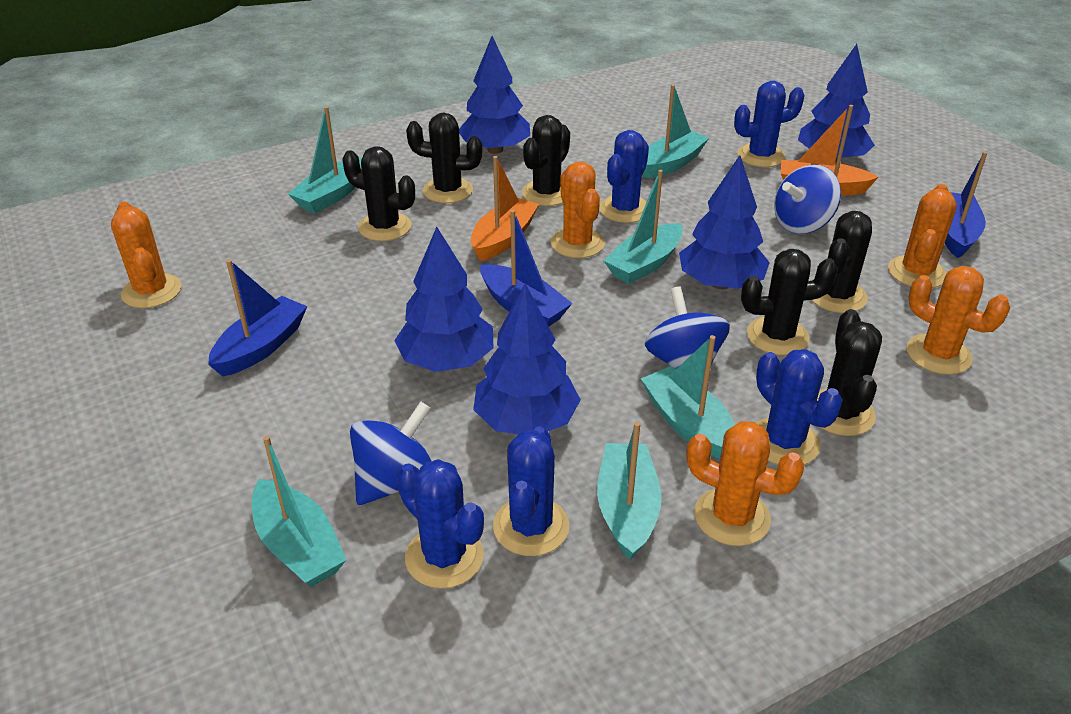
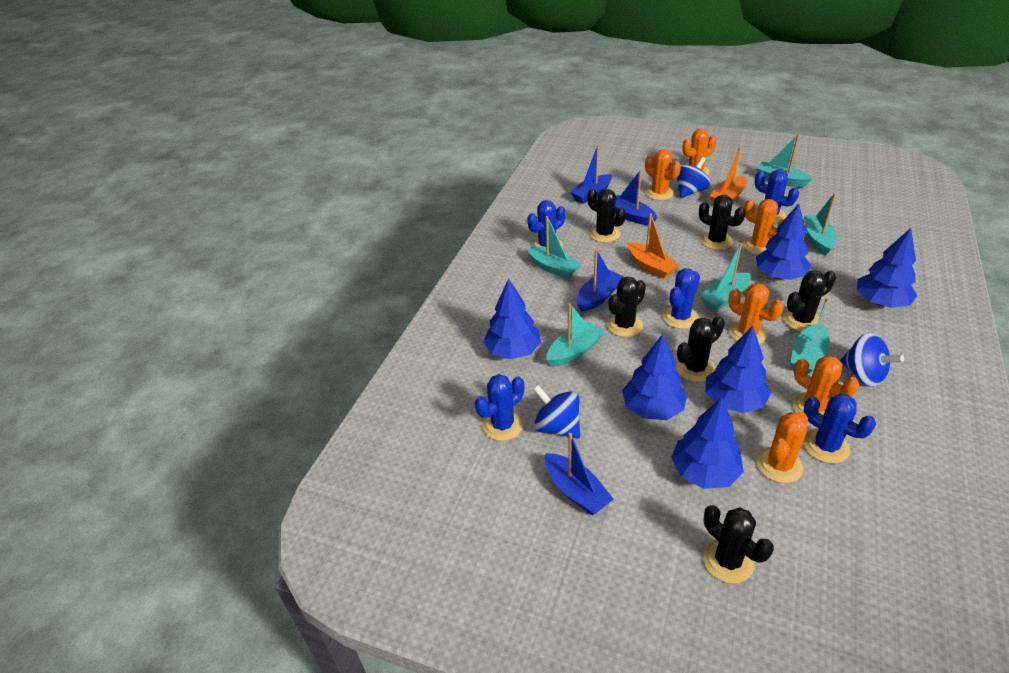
blue boat: 3 -> 4
blue tree: 5 -> 6
orange cactus: 5 -> 6

